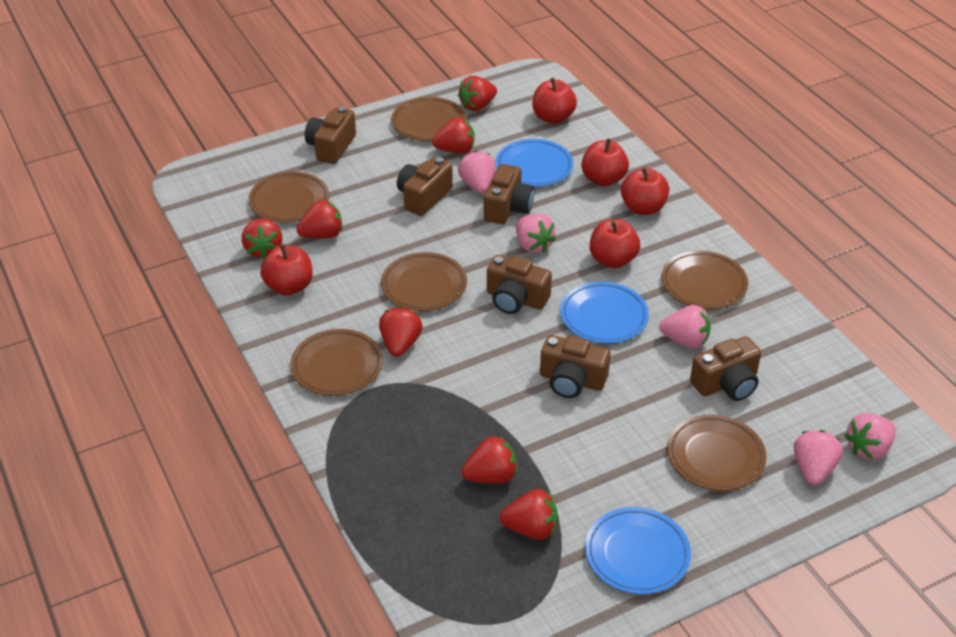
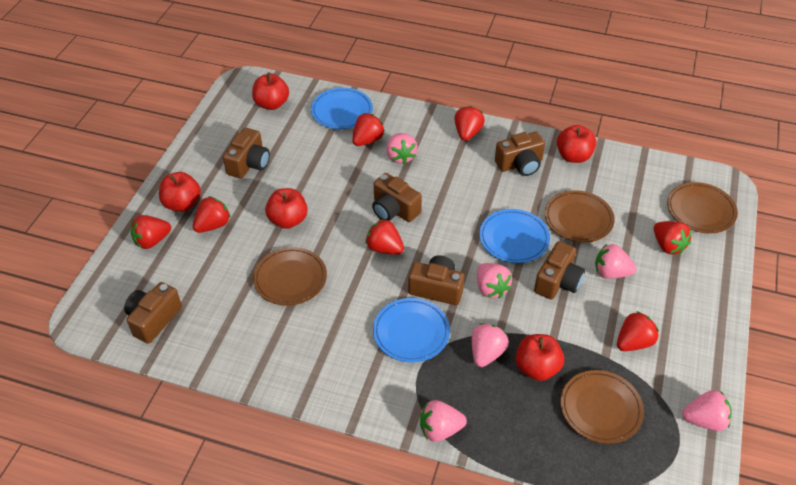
brown plate: 6 -> 4
pink strawberry: 5 -> 6

